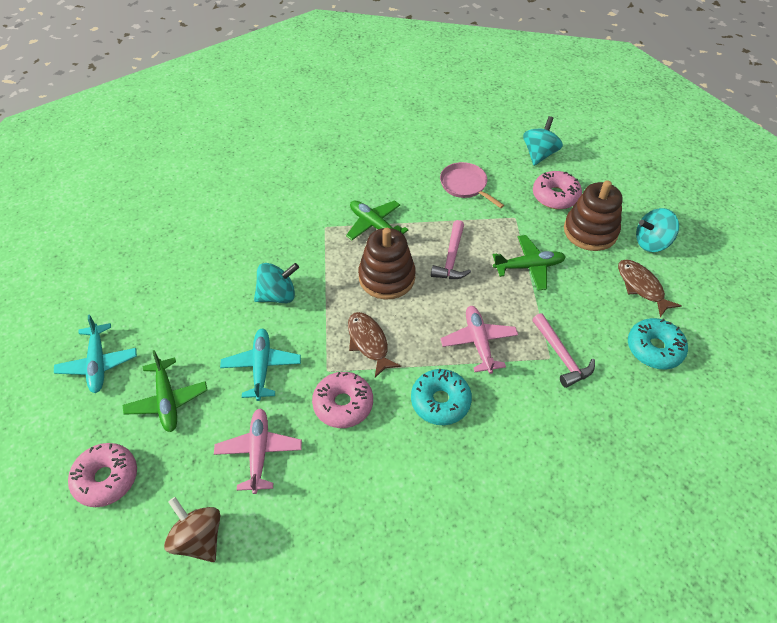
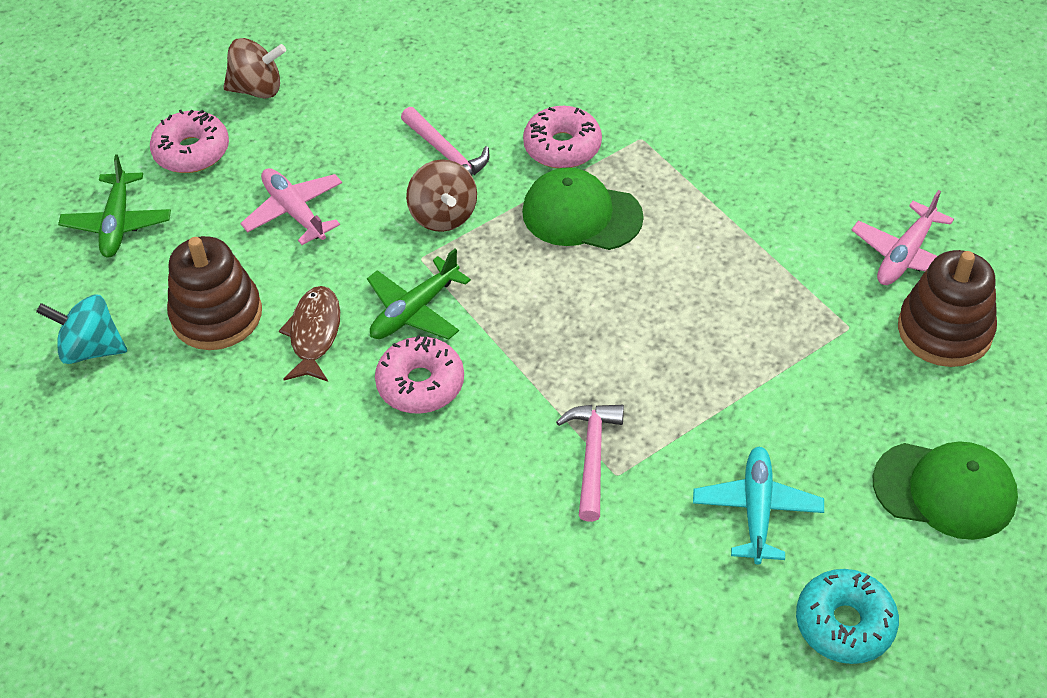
brown fish: 2 -> 1
brown spinning top: 1 -> 2
green cap: 0 -> 2
green plane: 3 -> 2
pink pan: 1 -> 0
turquoise donut: 2 -> 1
turquoise plane: 2 -> 1
turquoise spinning top: 3 -> 1

